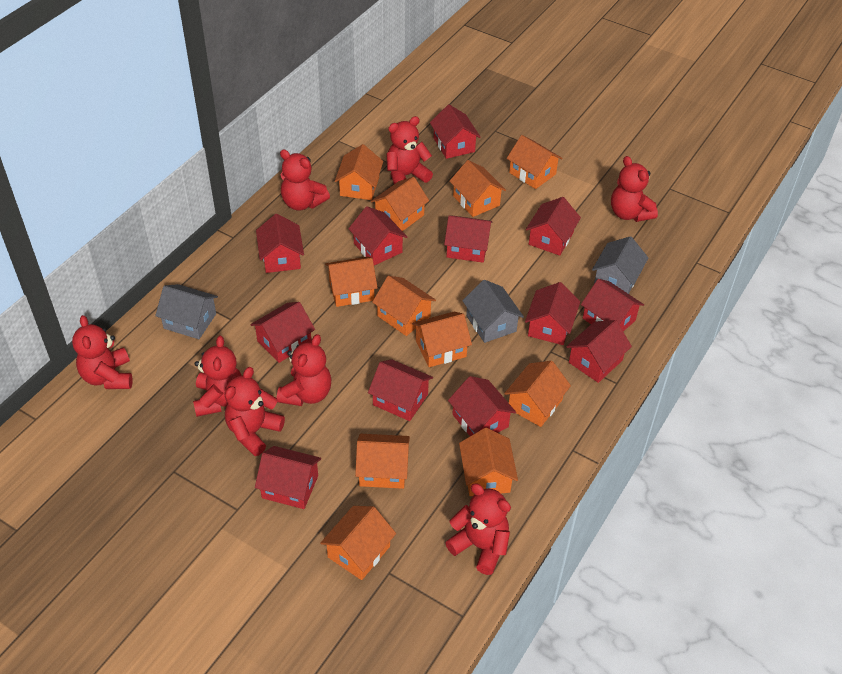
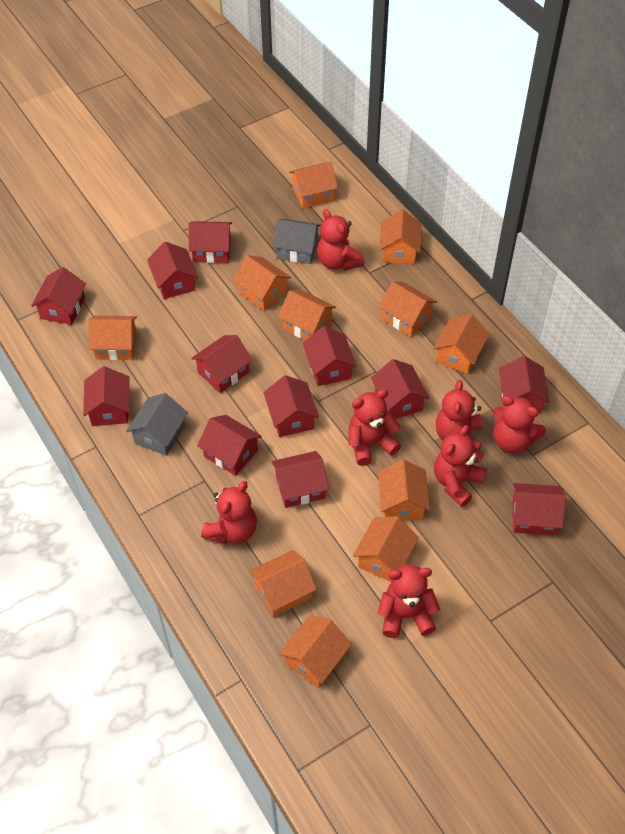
grey house: 3 -> 2
red teddy bear: 8 -> 7

